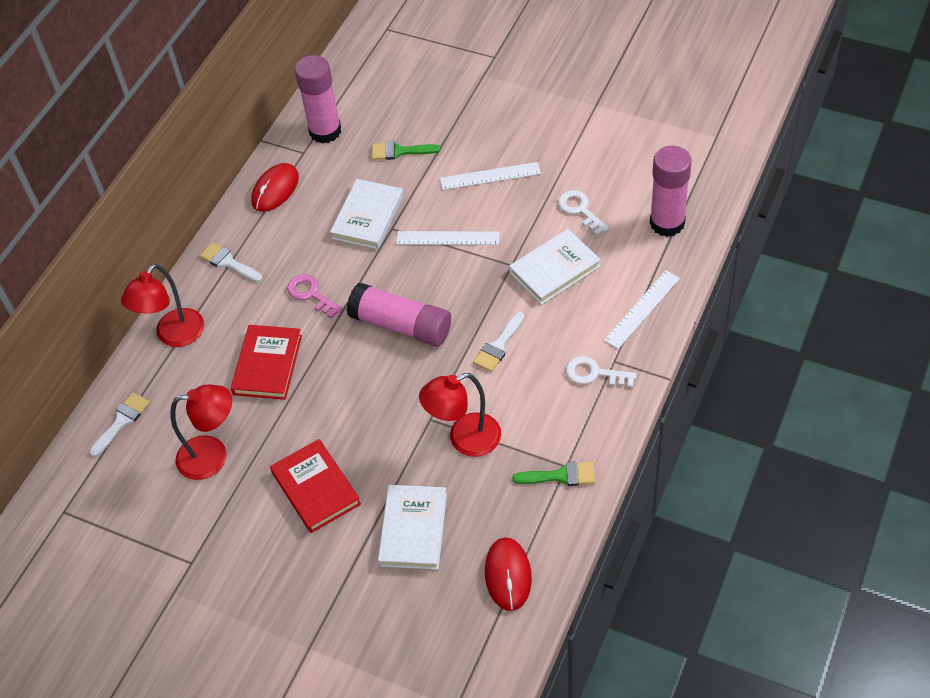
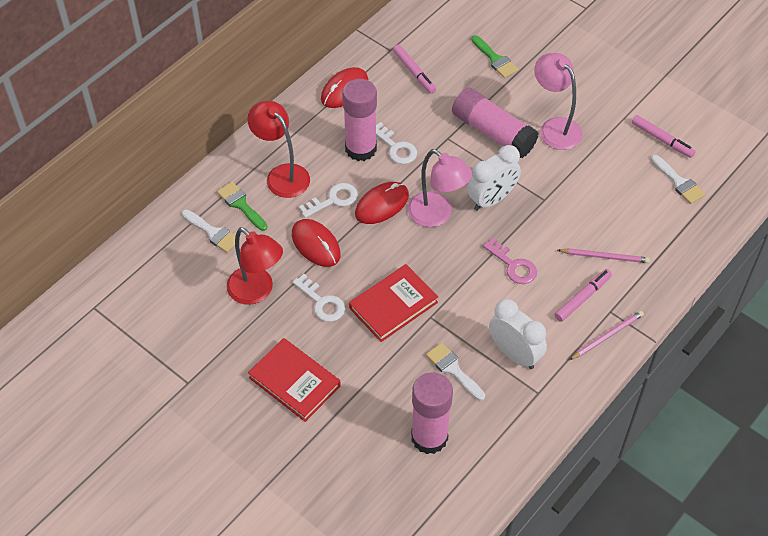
pink lamp: 0 -> 2
pink marker: 0 -> 3
pink pencil: 0 -> 2
red lamp: 3 -> 2
red mouse: 2 -> 3
white book: 3 -> 0
white clock: 0 -> 2
white key: 2 -> 3
white ruler: 3 -> 0

